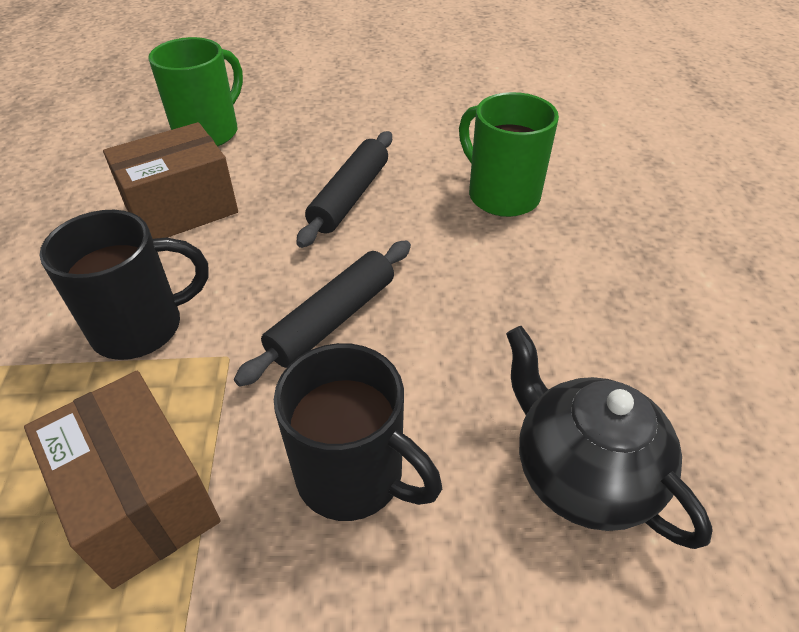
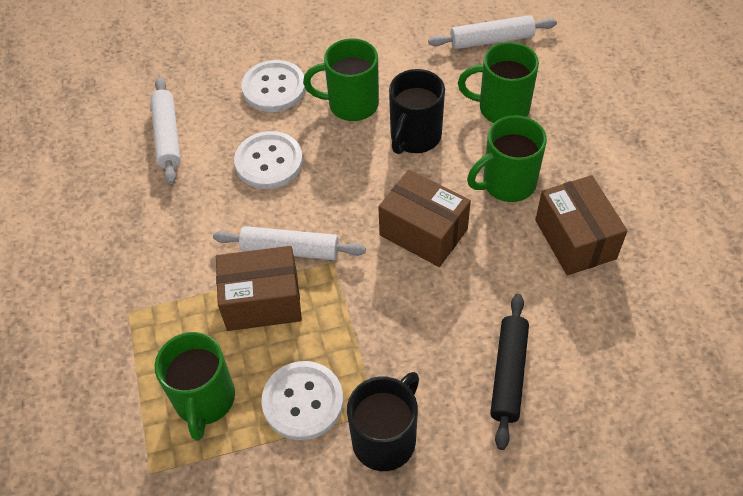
black rolling pin: 2 -> 1
black teapot: 1 -> 0
brown box: 2 -> 3
green mug: 2 -> 4
white button: 0 -> 3
white rolling pin: 0 -> 3

